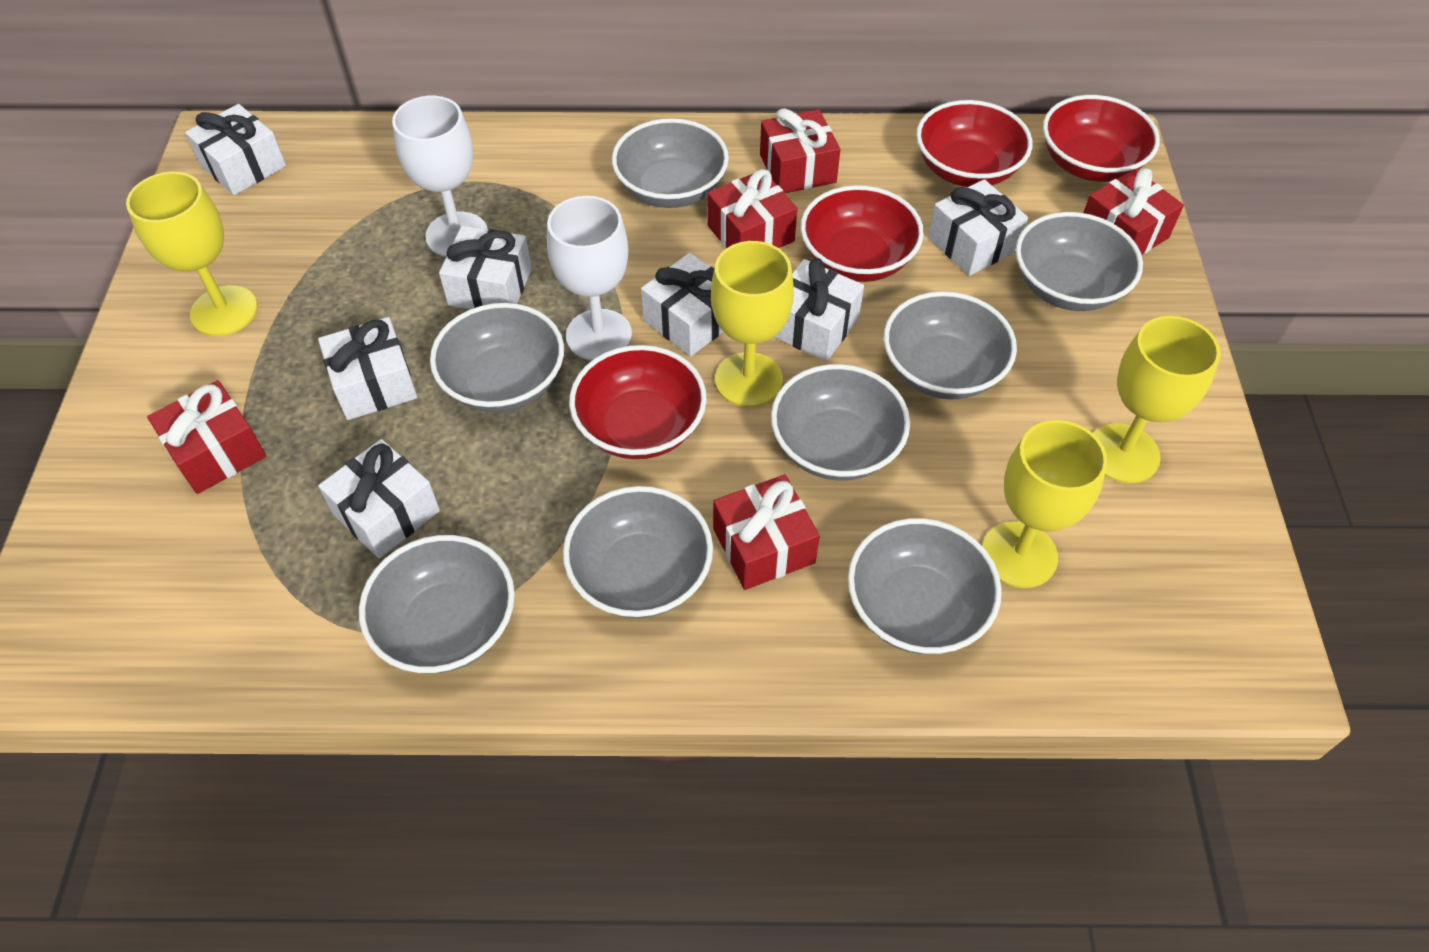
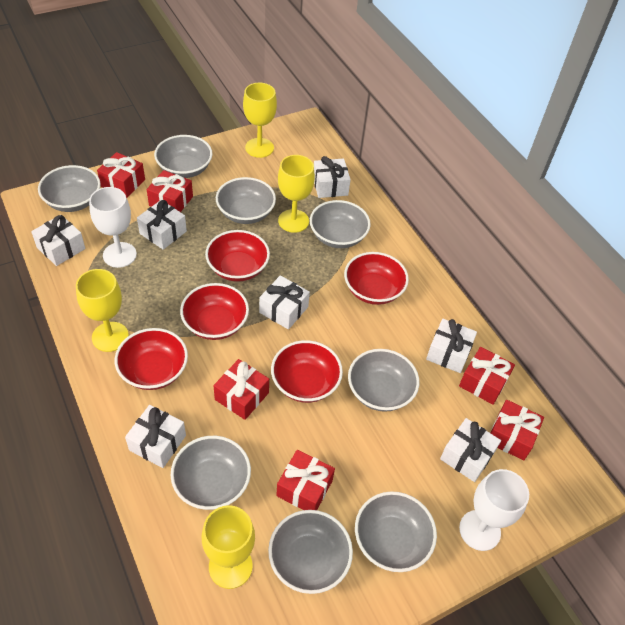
red bowl: 4 -> 5
red gift: 5 -> 6

